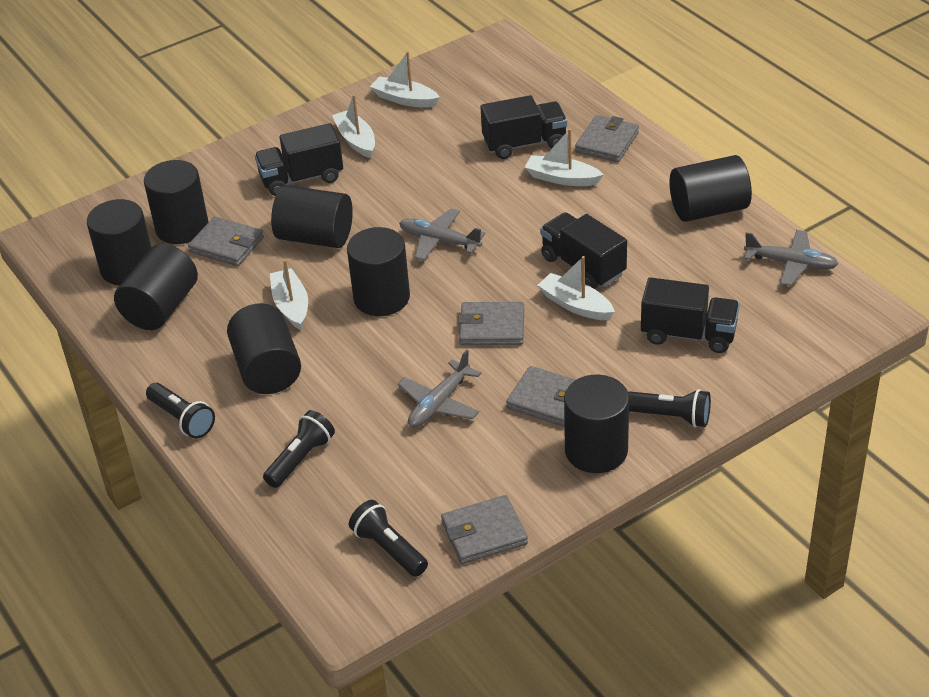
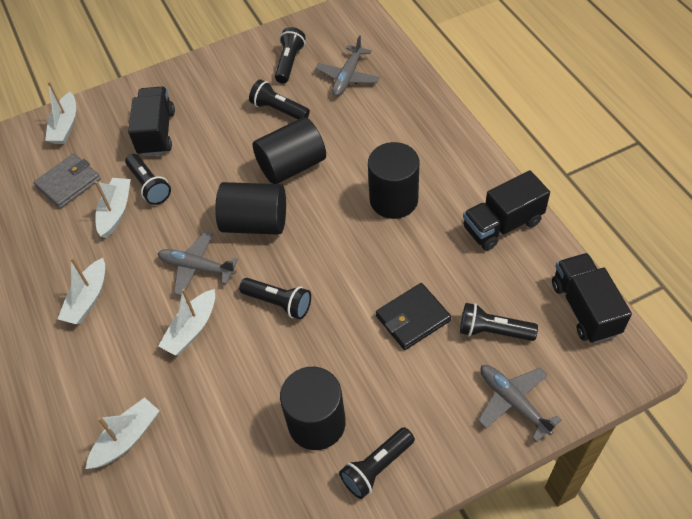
black cylinder: 8 -> 4
black flashlight: 4 -> 6
black truck: 4 -> 3
black wallet: 0 -> 1
grey wallet: 5 -> 1

